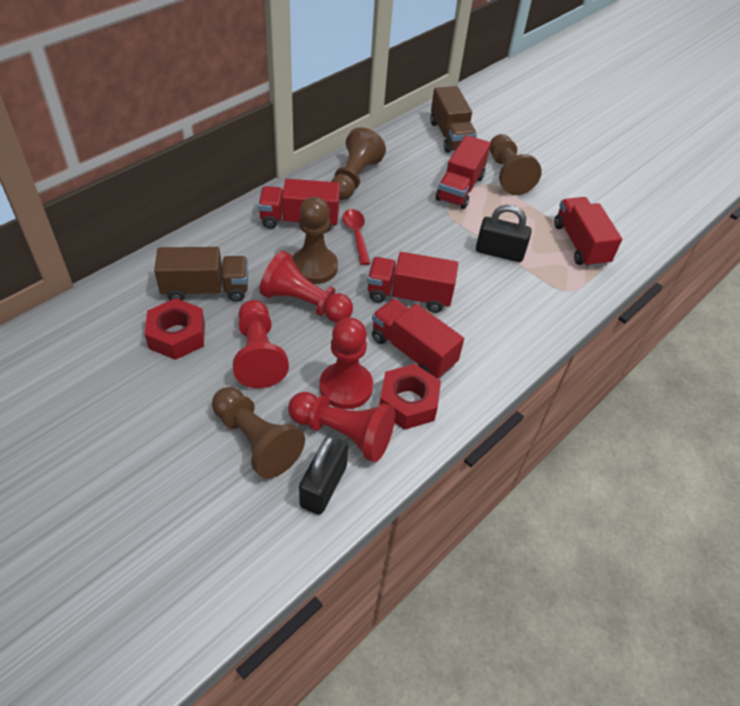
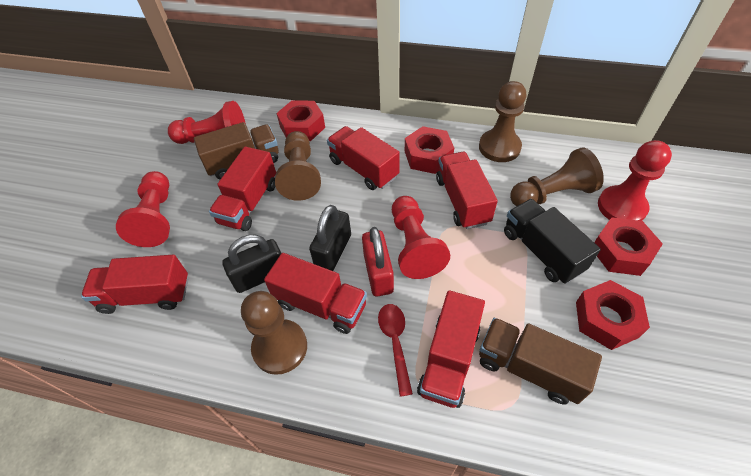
black truck: 0 -> 1
red nut: 2 -> 4
red padlock: 0 -> 1
red truck: 5 -> 6

